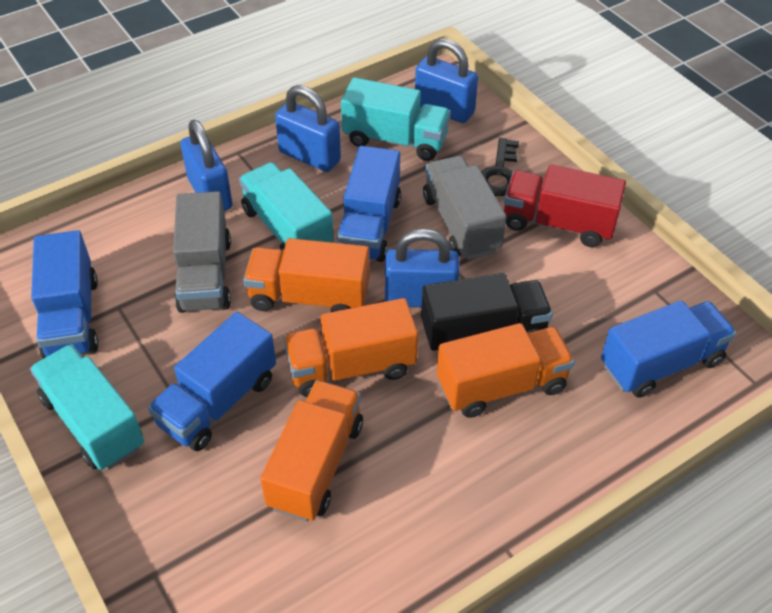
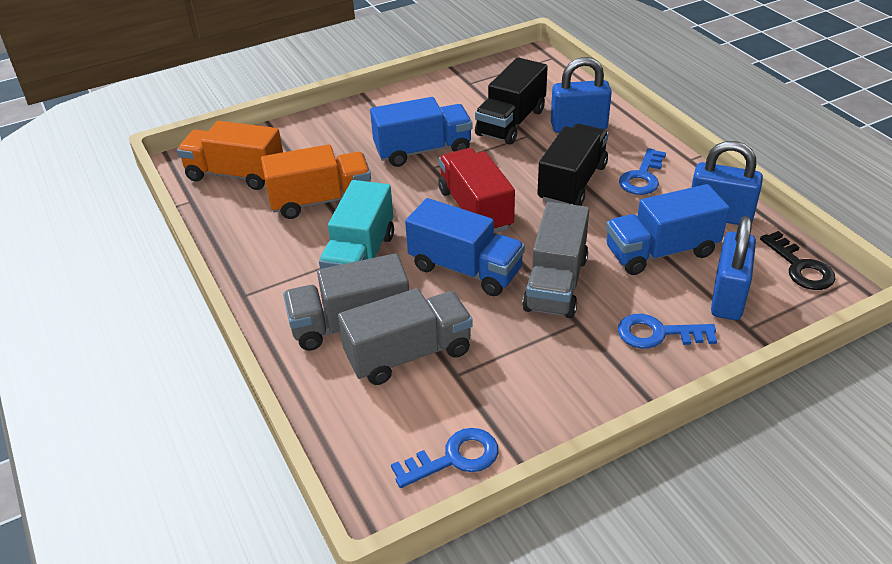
black truck: 1 -> 2
blue key: 0 -> 3
blue padlock: 4 -> 3
blue truck: 4 -> 3
grey truck: 2 -> 3
orange truck: 4 -> 2
turquoise truck: 3 -> 1

